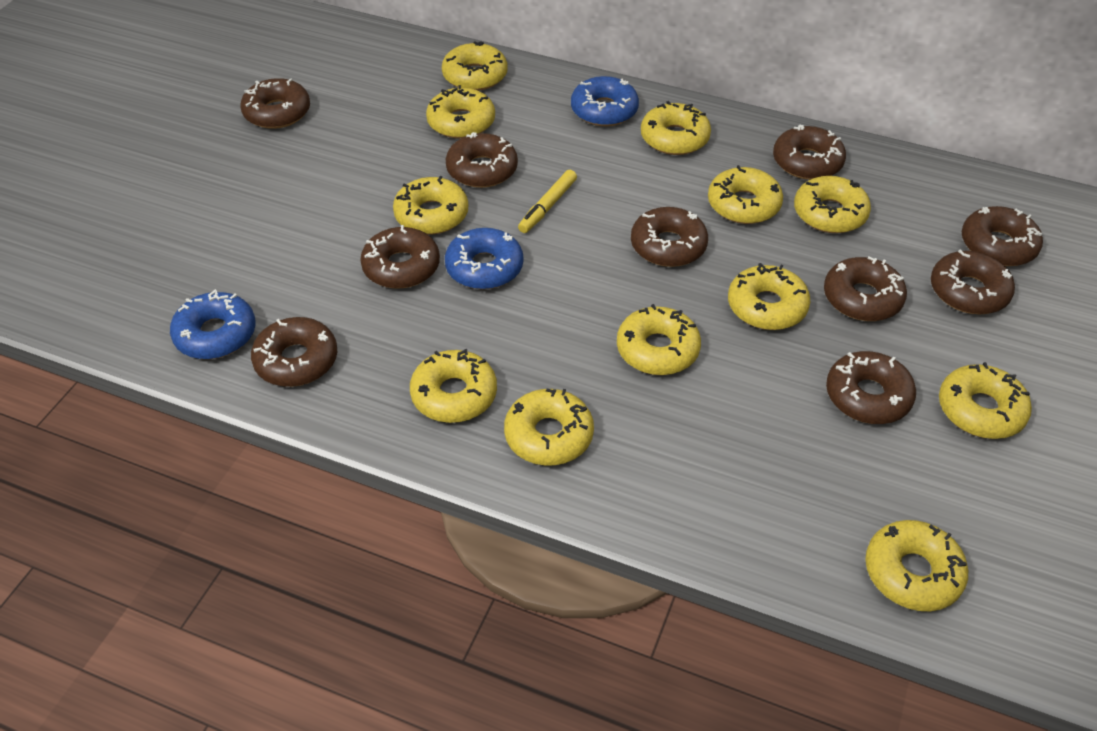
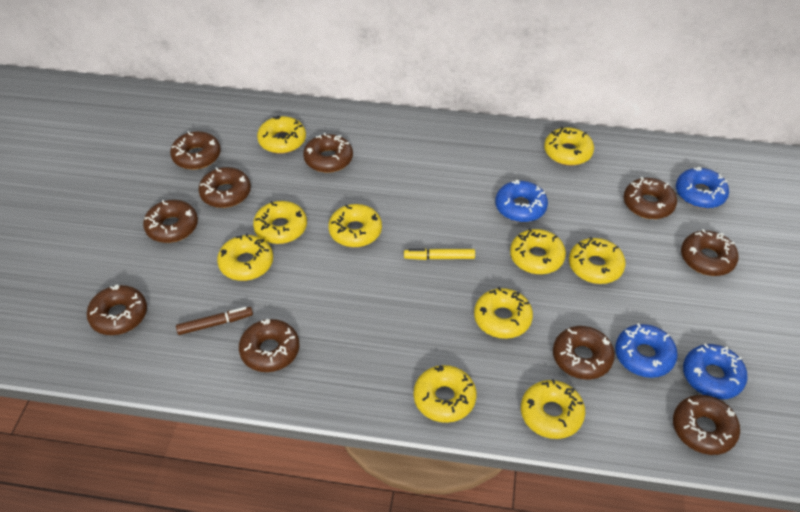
blue donut: 3 -> 4
brown marker: 0 -> 1
yellow donut: 12 -> 10

